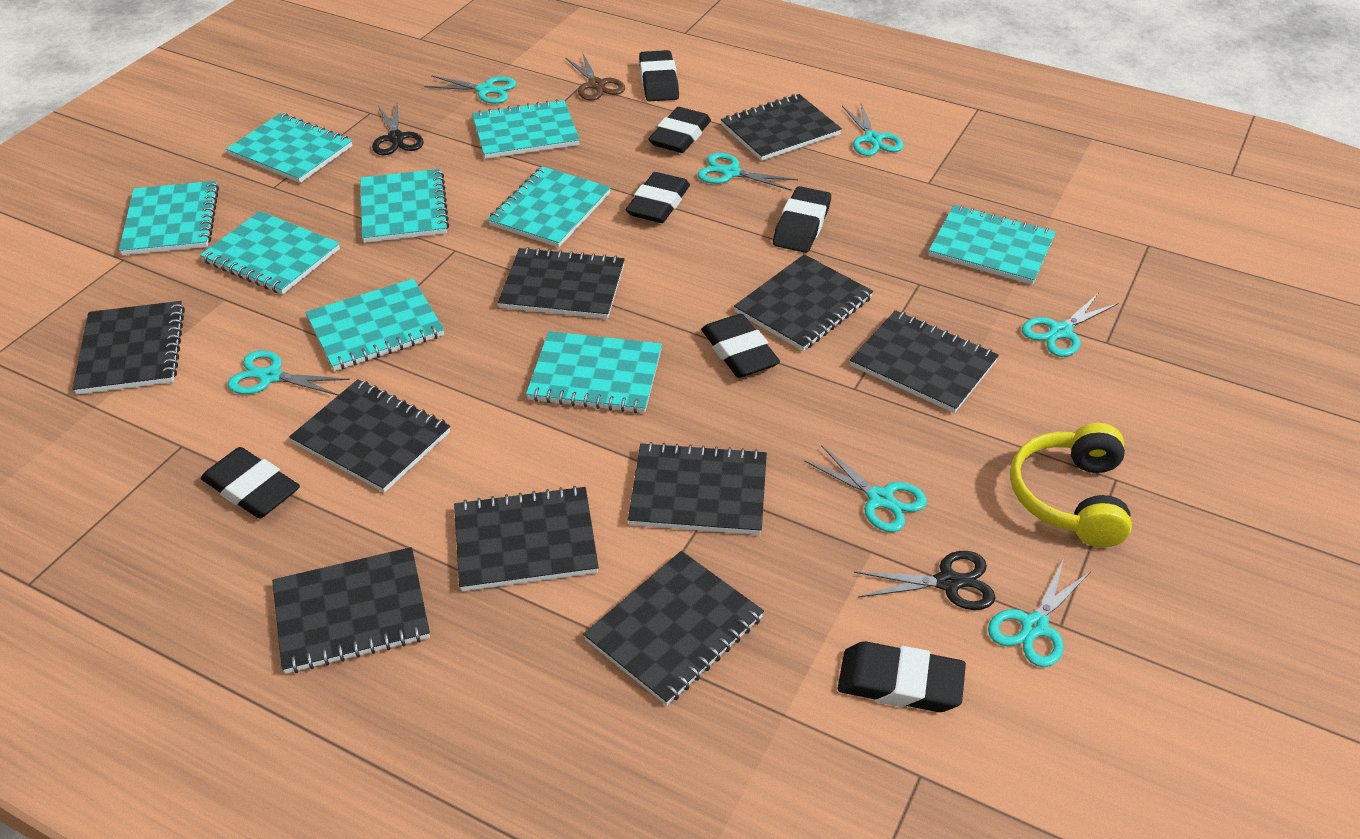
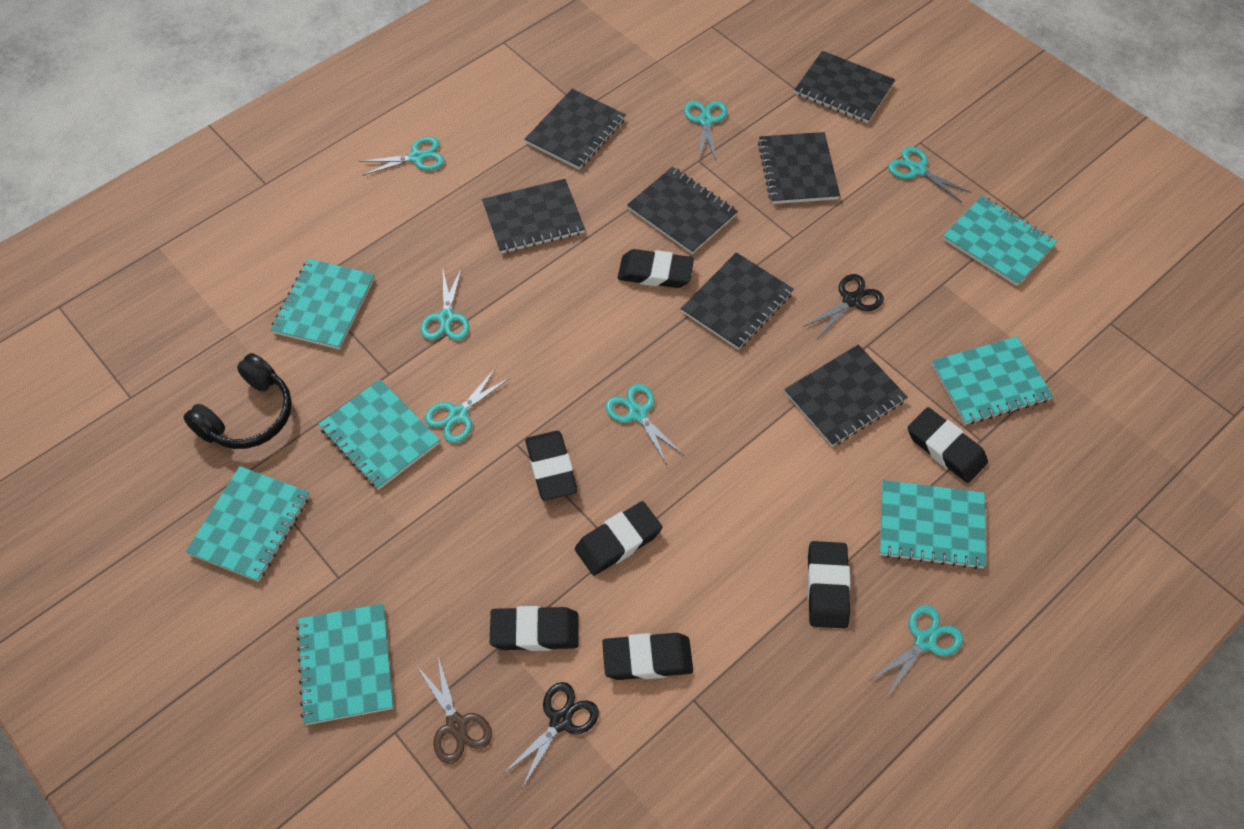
black headphones: 0 -> 1
black notebook: 10 -> 7
turquoise notebook: 9 -> 7
yellow headphones: 1 -> 0

